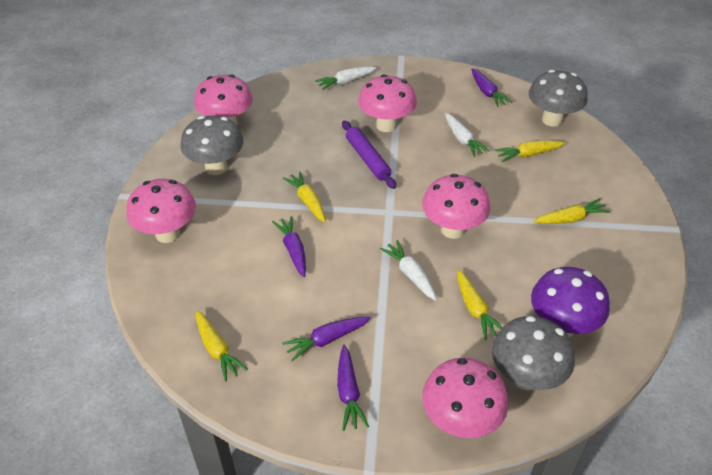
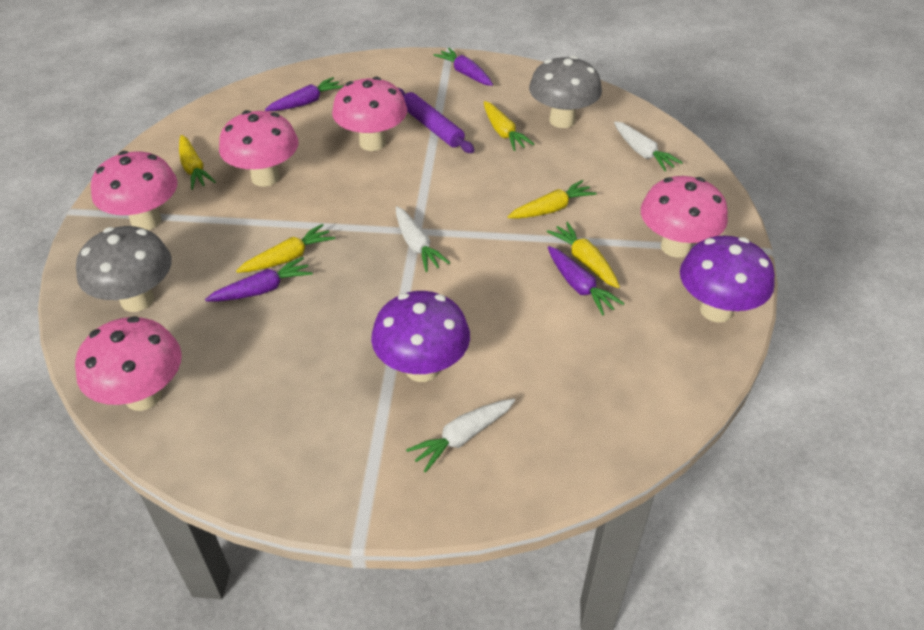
grey mushroom: 3 -> 2
purple mushroom: 1 -> 2

